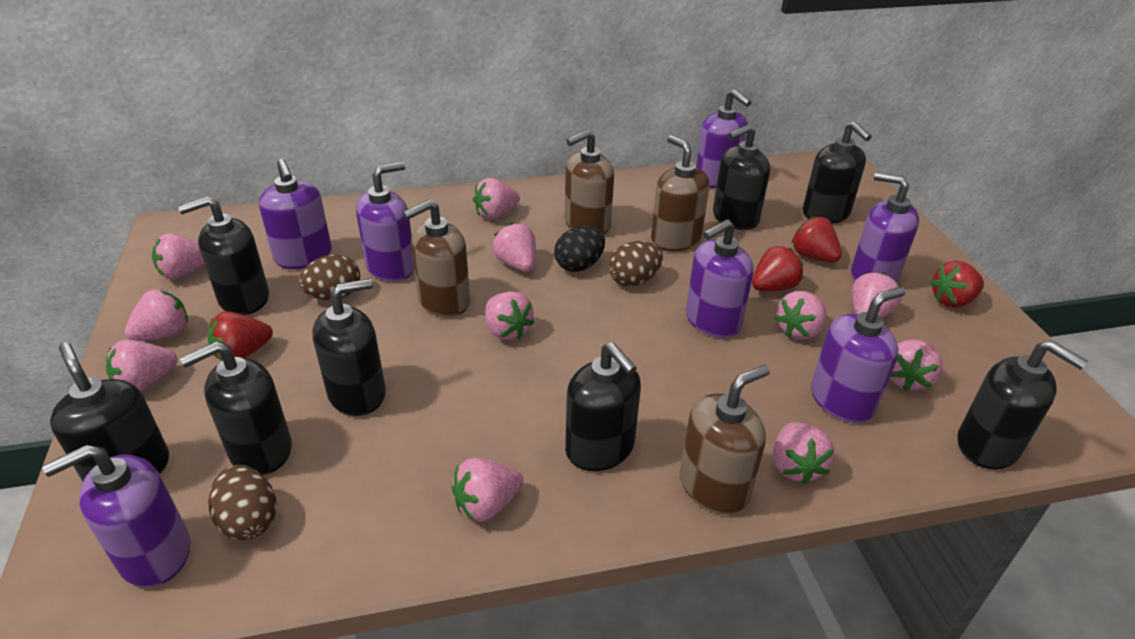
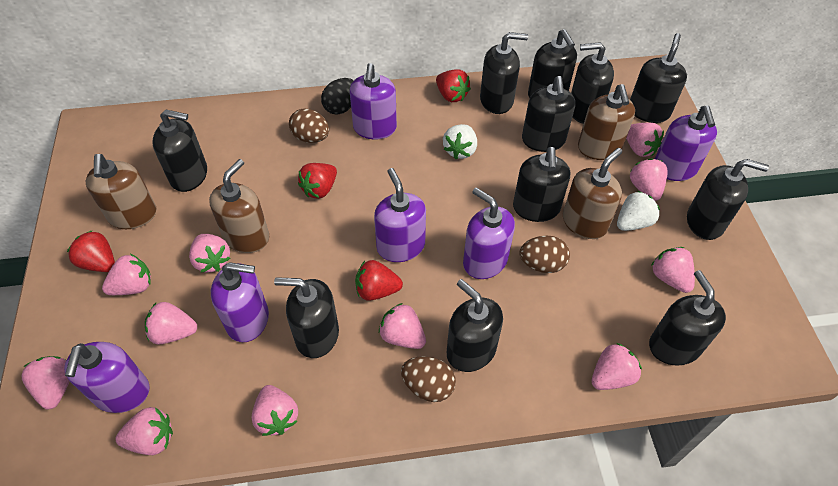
black soap dispenser: 8 -> 11
purple soap dispenser: 7 -> 6
white strawberry: 0 -> 2

